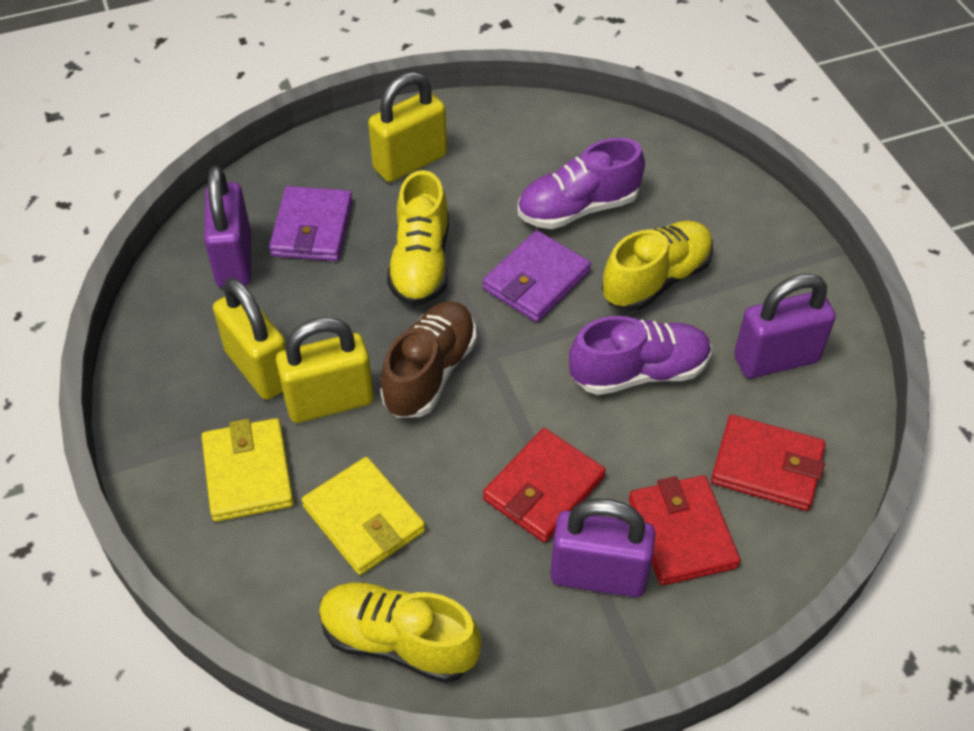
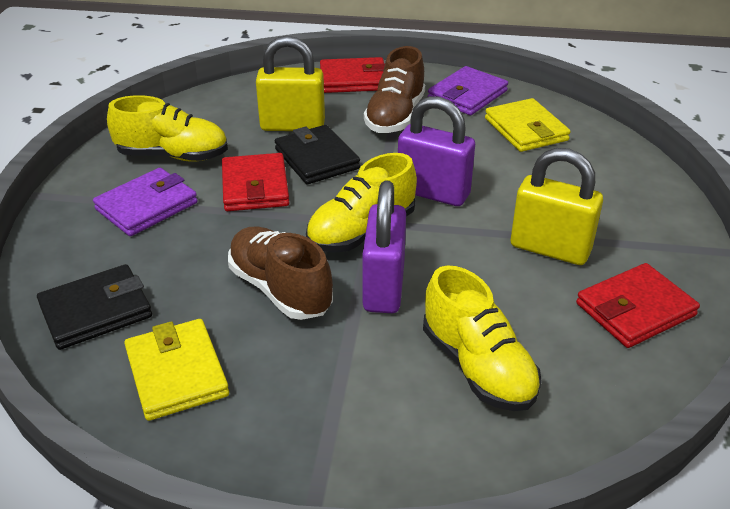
black wallet: 0 -> 2
brown shoe: 1 -> 2
purple padlock: 3 -> 2
purple shoe: 2 -> 0
yellow padlock: 3 -> 2

